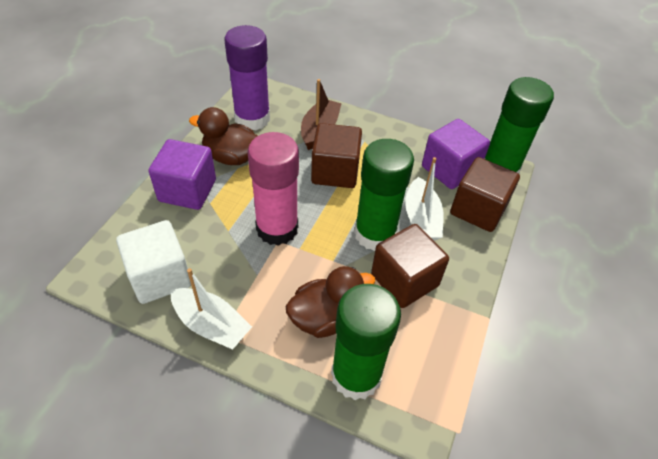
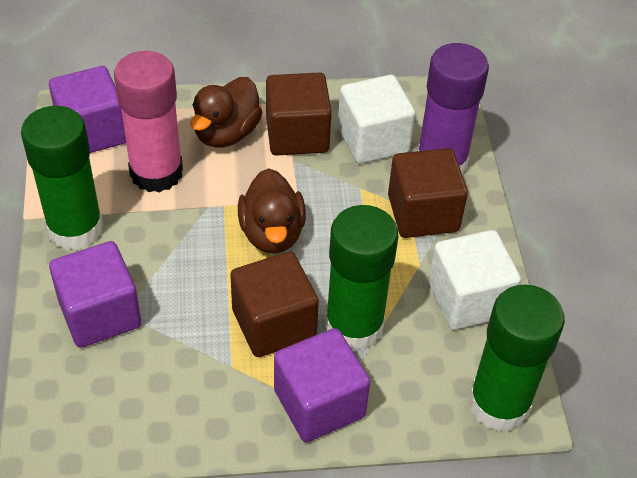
brown boat: 1 -> 0
purple cube: 2 -> 3
white boat: 2 -> 0
white cube: 1 -> 2

